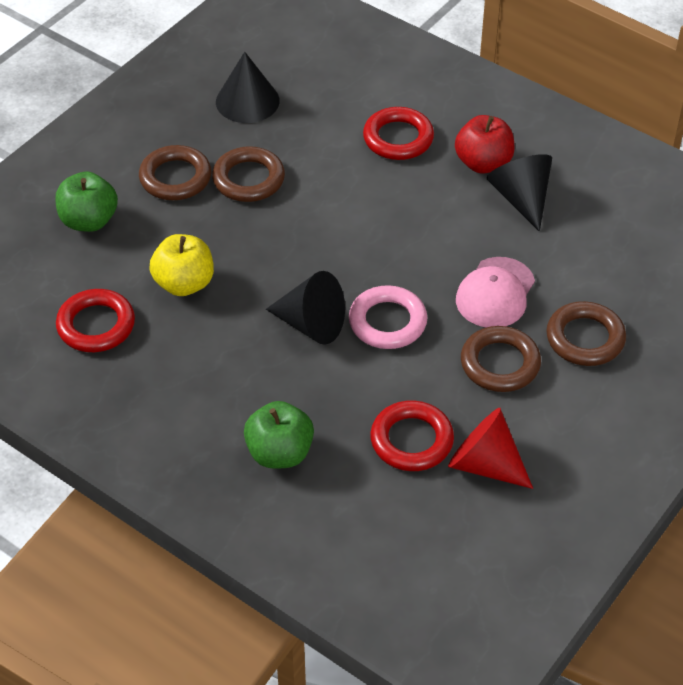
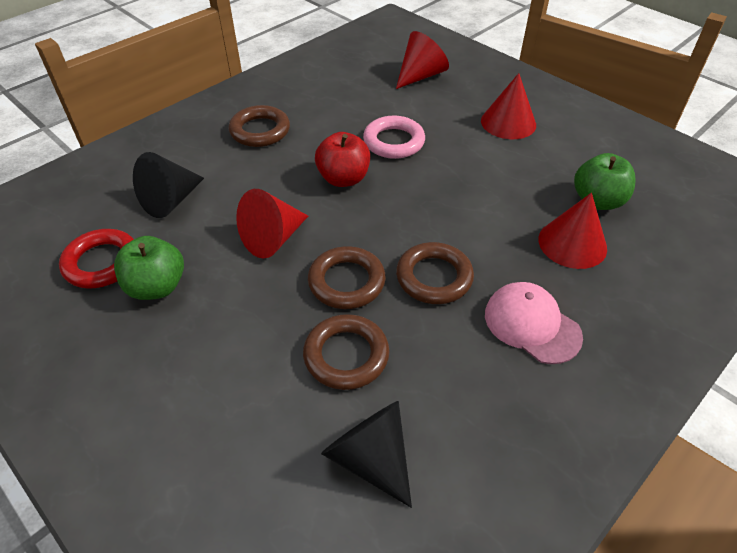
black cone: 3 -> 2
red cone: 1 -> 4
red ring: 3 -> 1
yellow apple: 1 -> 0

